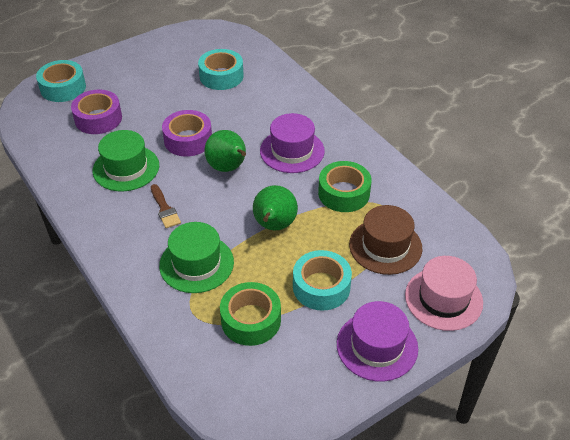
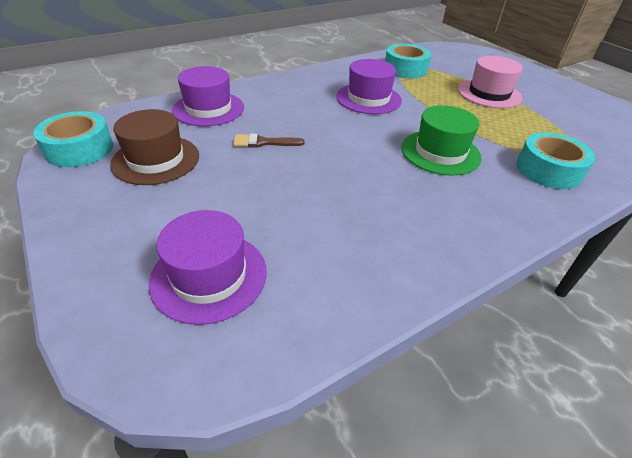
green hat: 2 -> 1
green pear: 2 -> 0
green tape: 2 -> 0
purple hat: 2 -> 3
purple tape: 2 -> 0

